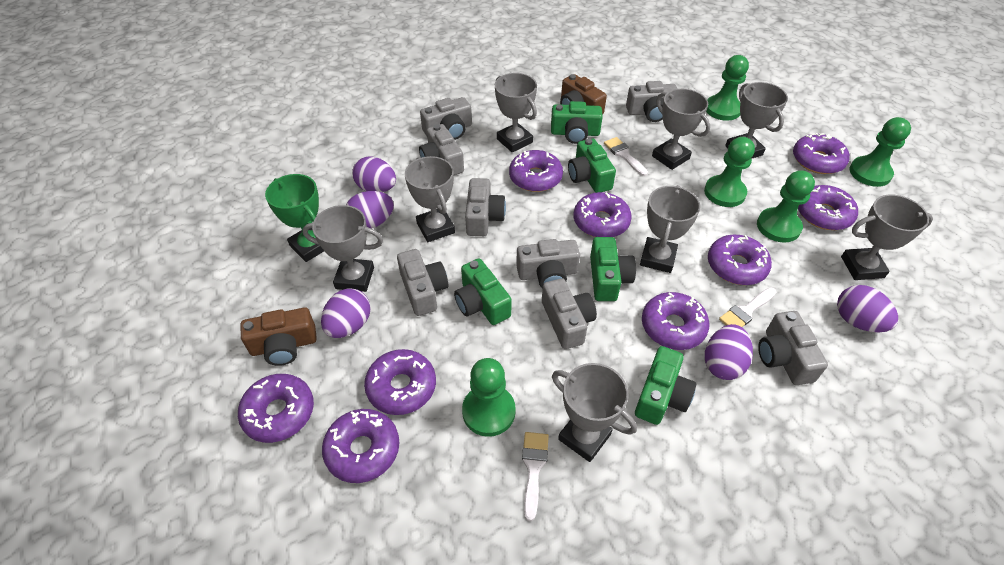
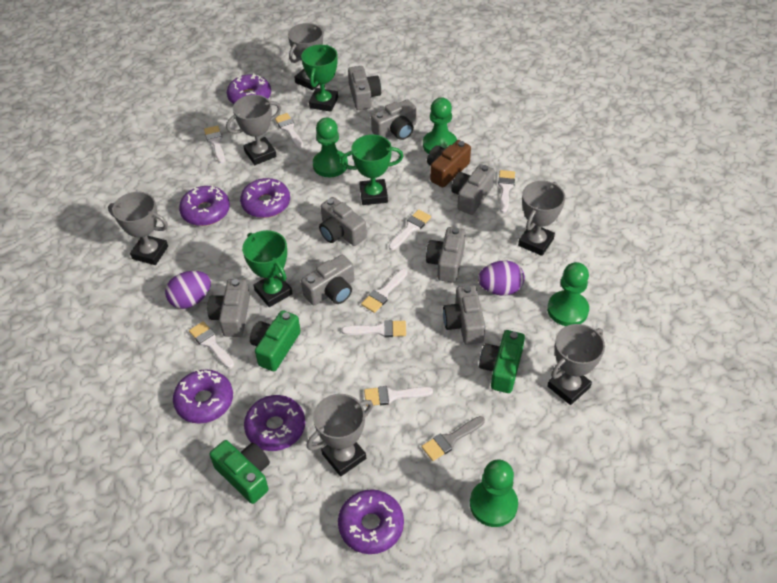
brown camera: 2 -> 1
green camera: 5 -> 3
green pawn: 5 -> 4
green trophy: 1 -> 3
grey brush: 0 -> 1
grey trophy: 8 -> 6
purple donut: 9 -> 6
purple egg: 5 -> 2
white brush: 3 -> 8

